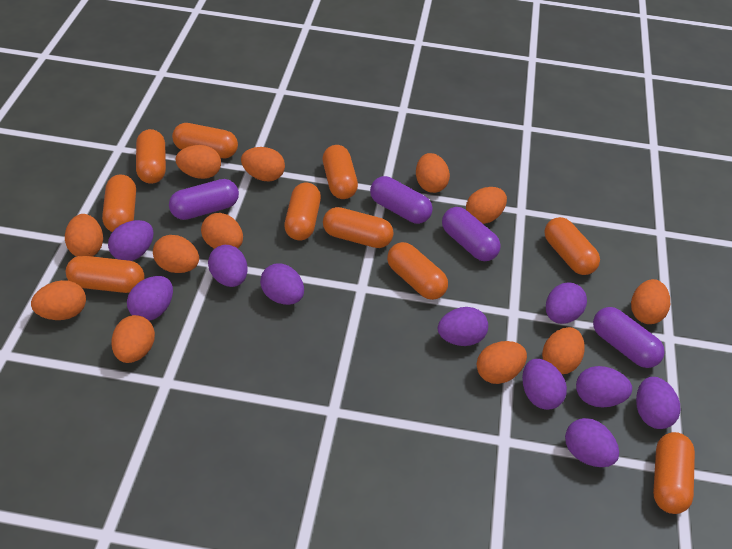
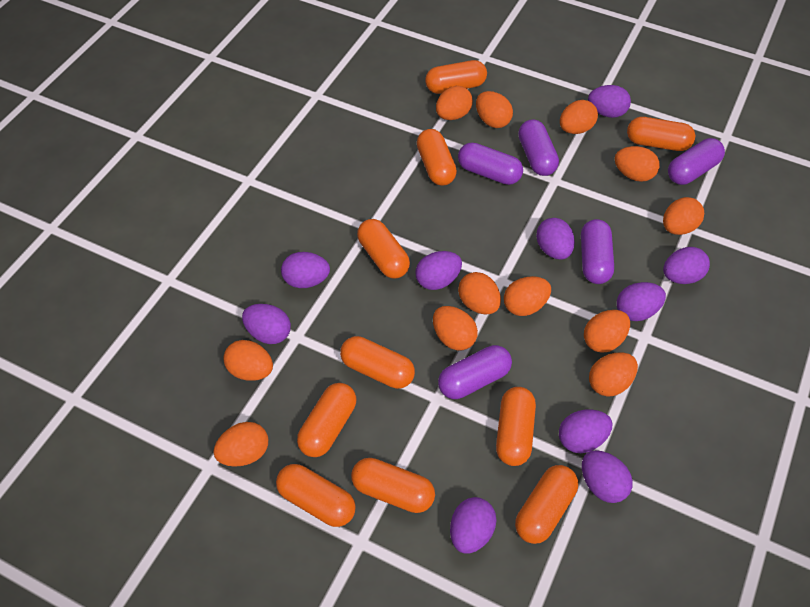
purple capsule: 4 -> 5

